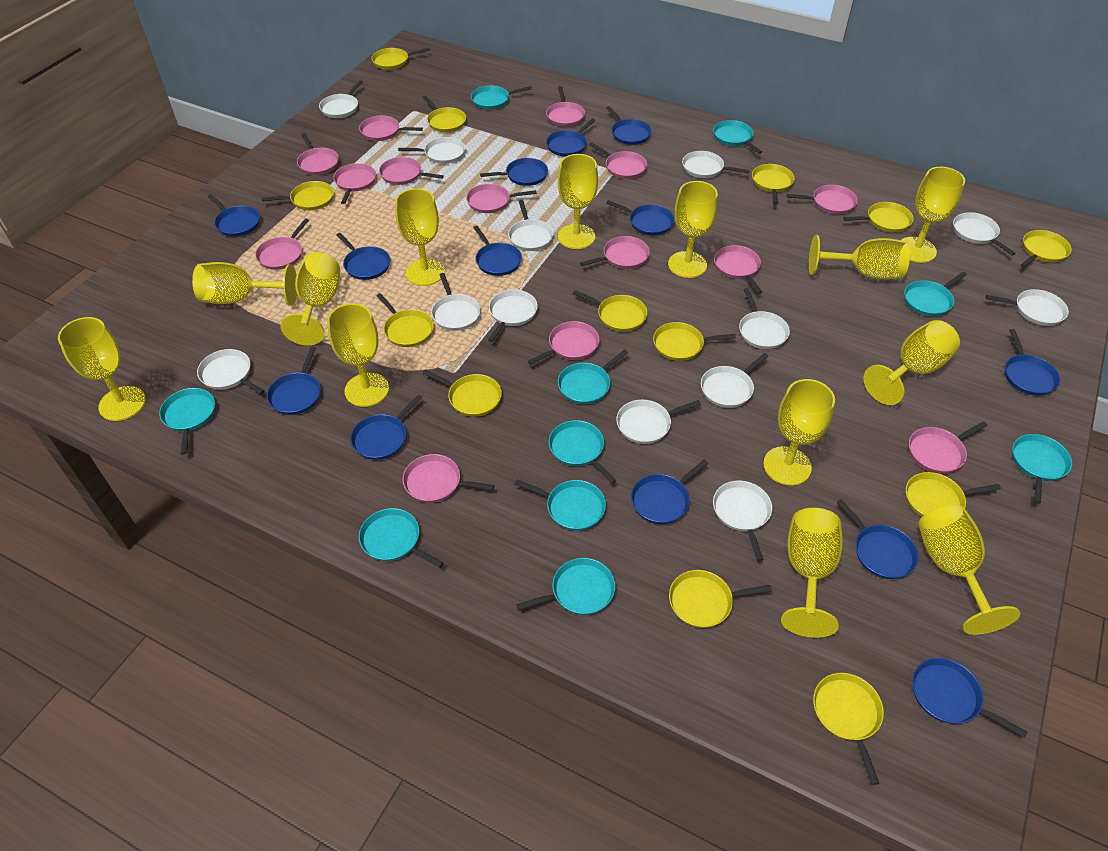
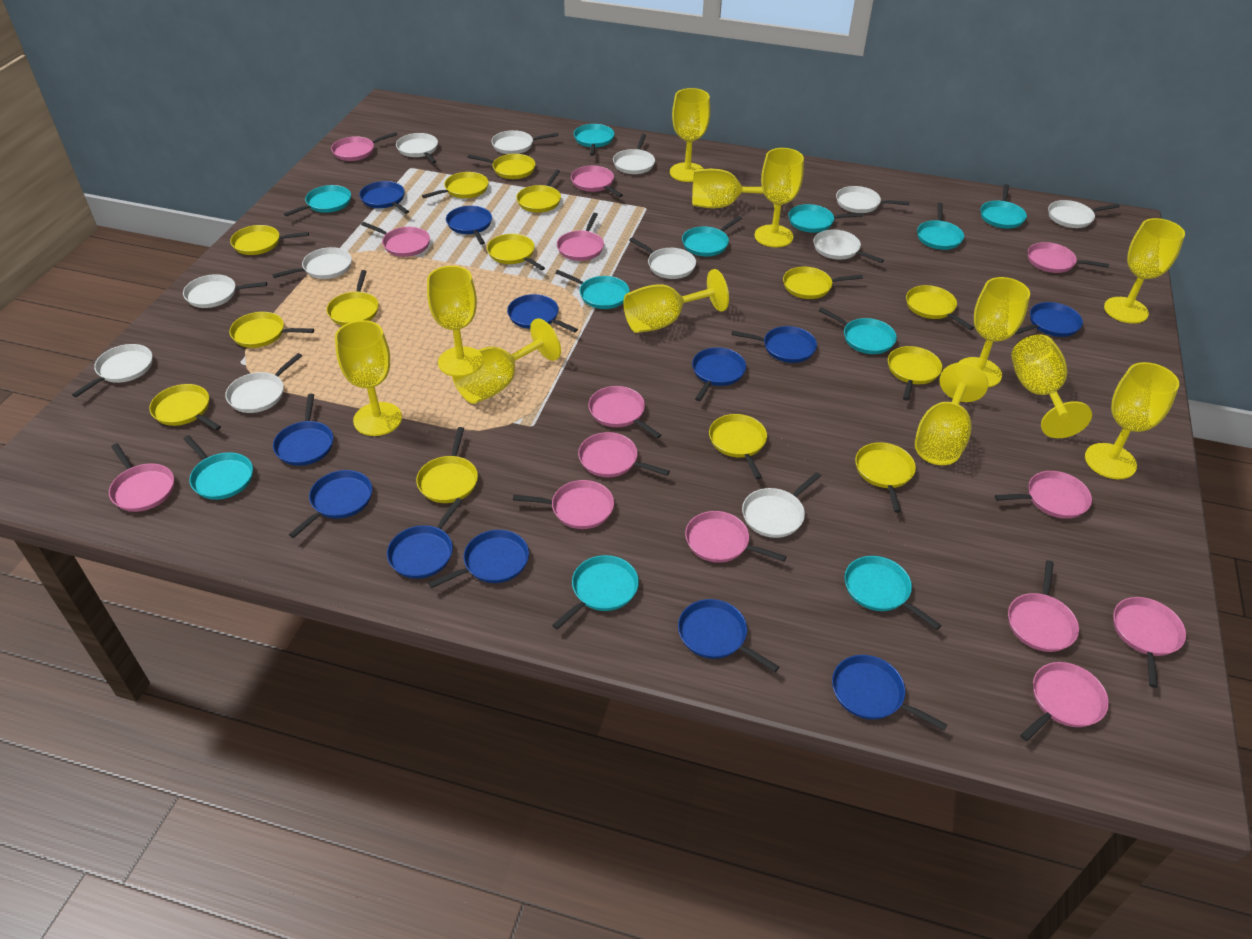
blue pan: 13 -> 12
turquoise pan: 10 -> 11
white pan: 13 -> 12
yellow goblet: 13 -> 12
yellow pan: 13 -> 14

